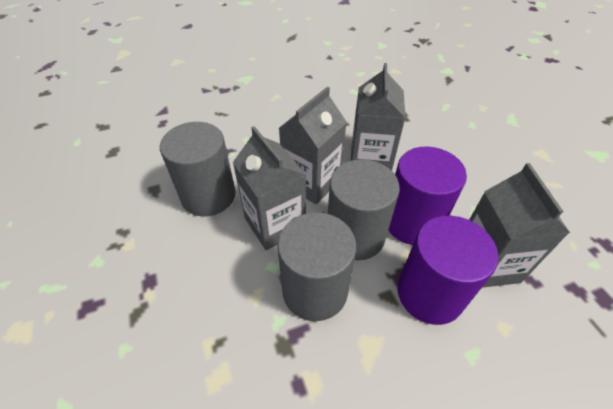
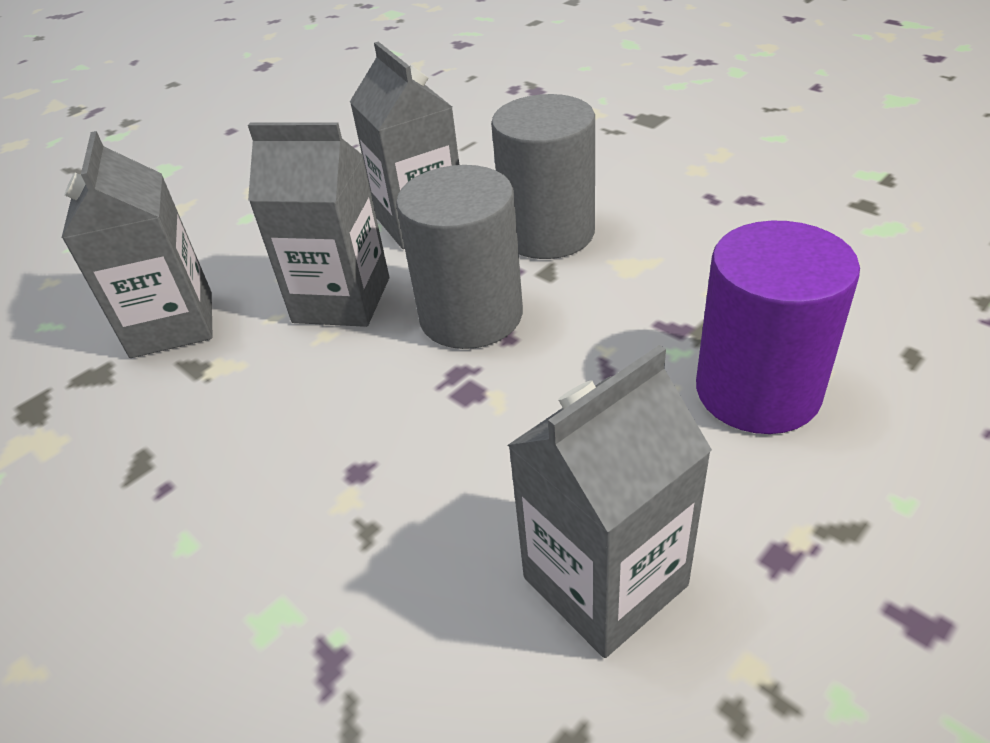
grey cylinder: 3 -> 2
purple cylinder: 2 -> 1

